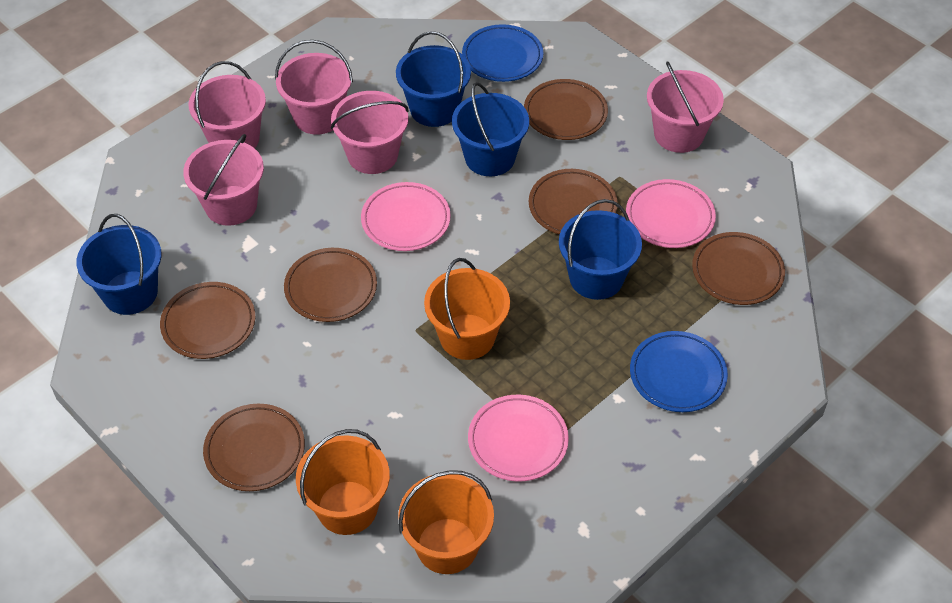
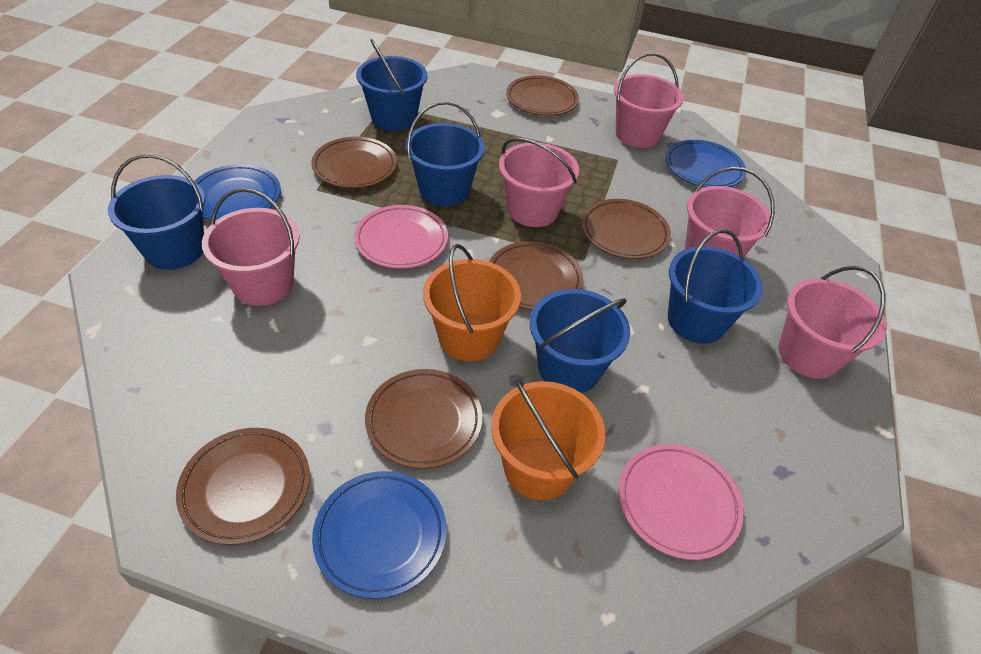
blue bucket: 4 -> 5
blue plate: 2 -> 3
orange bucket: 3 -> 2
pink plate: 3 -> 2

